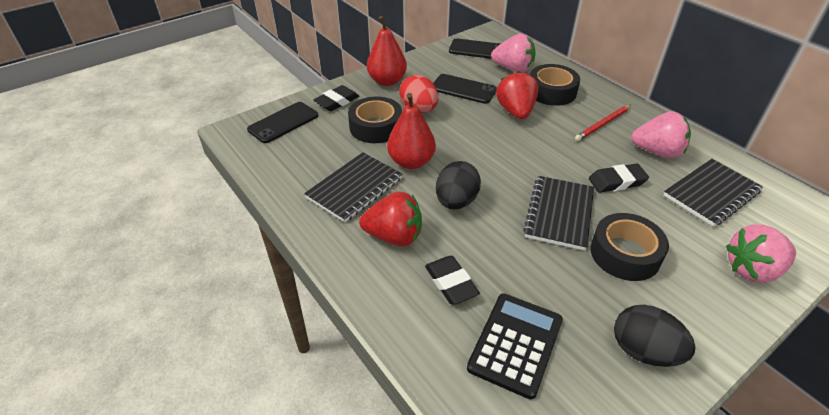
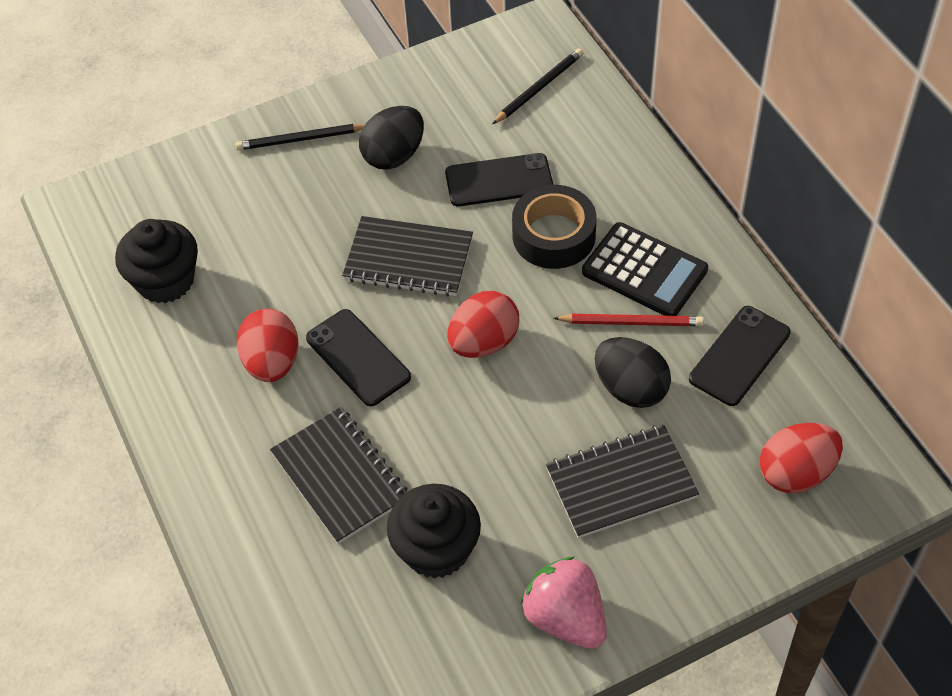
black cupcake: 0 -> 2
black eraser: 3 -> 0
black pencil: 0 -> 2
black tape: 3 -> 1
pink strawberry: 3 -> 1
red egg: 1 -> 3
red pear: 2 -> 0
red strawberry: 2 -> 0

